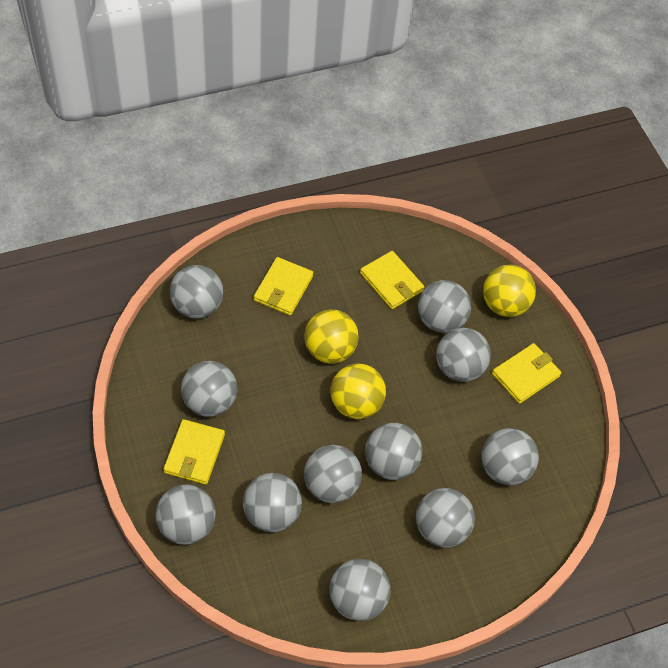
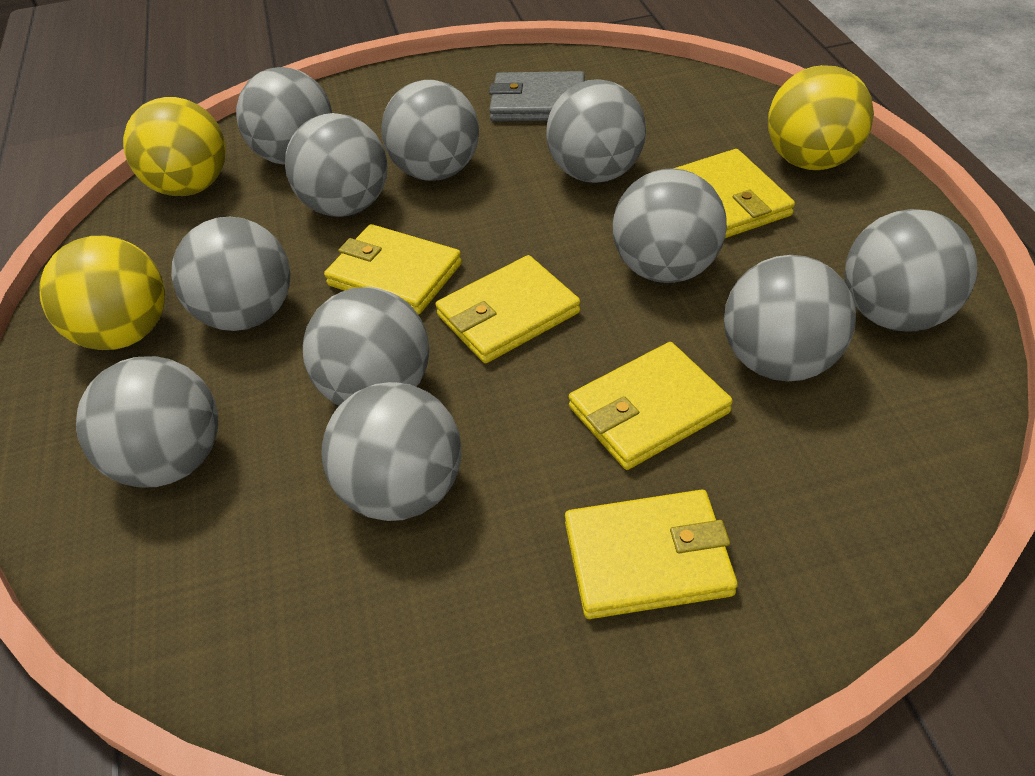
grey wallet: 0 -> 1
yellow wallet: 4 -> 5

